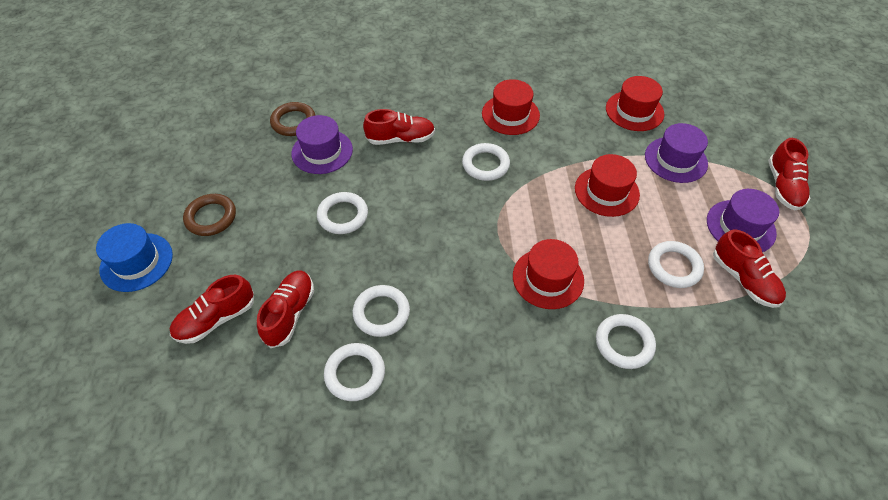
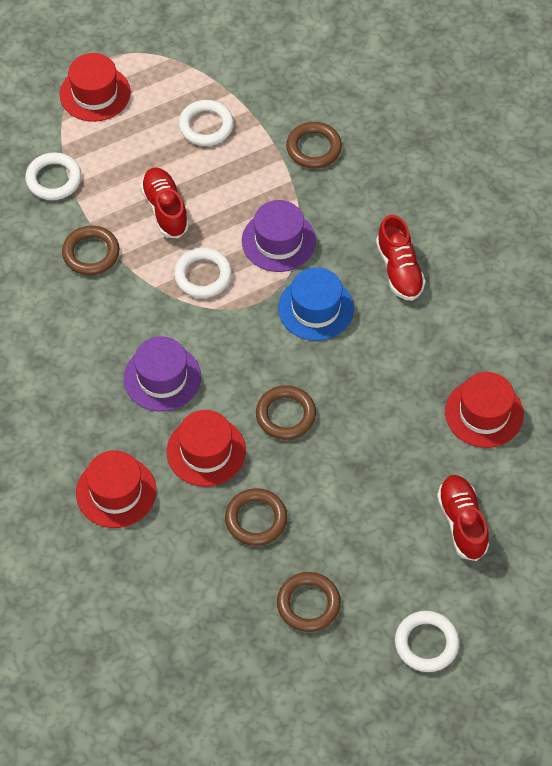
brown ring: 2 -> 5
purple hat: 3 -> 2
red shoe: 5 -> 3
white ring: 6 -> 4

